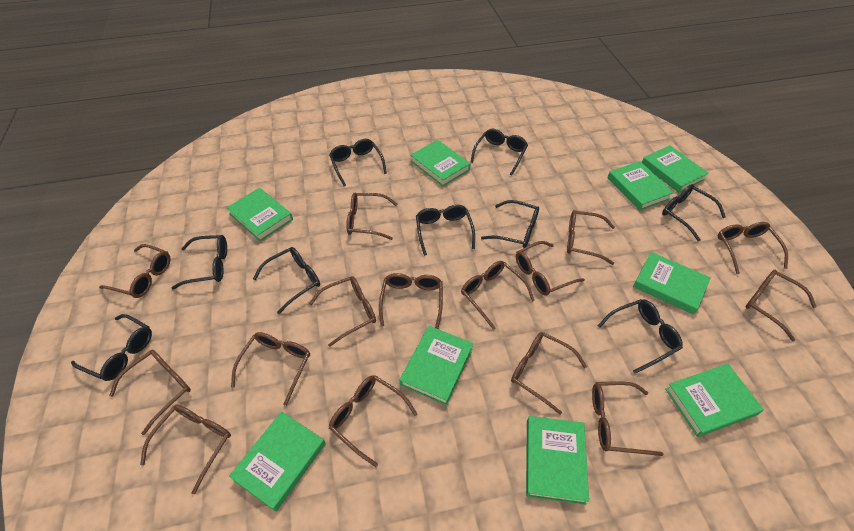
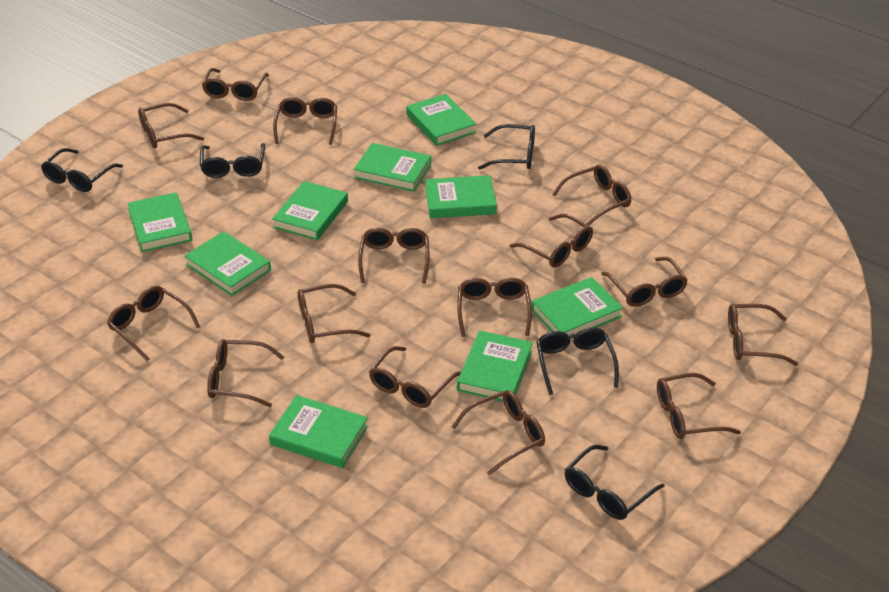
black glasses: 9 -> 5

